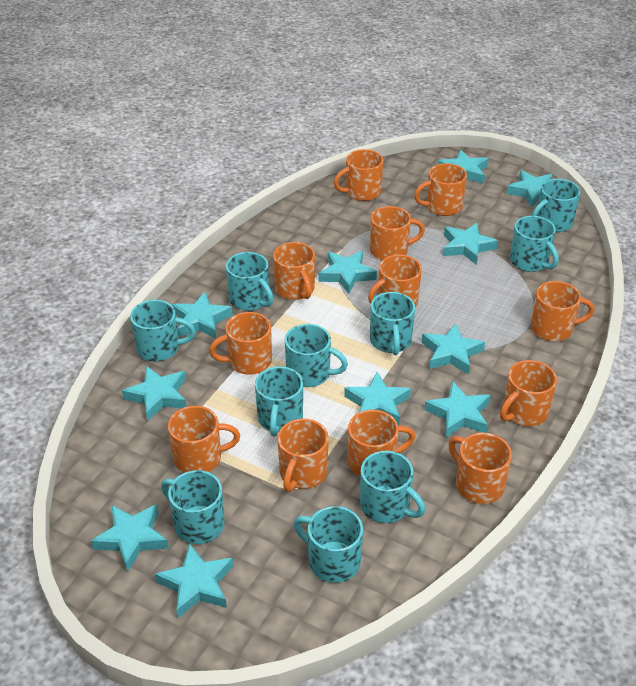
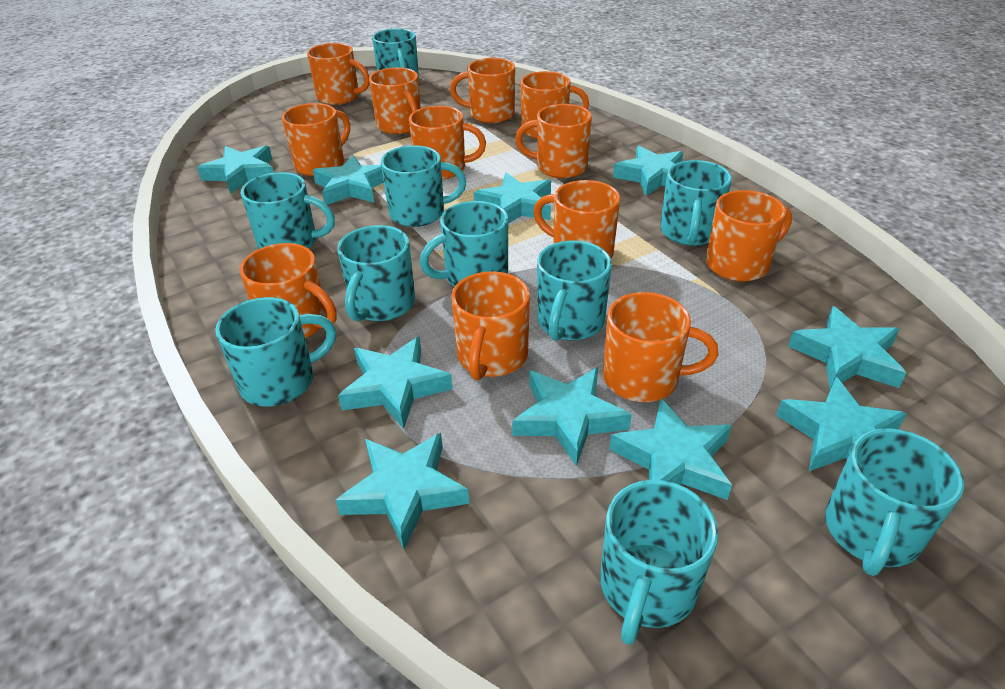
turquoise star: 11 -> 10

